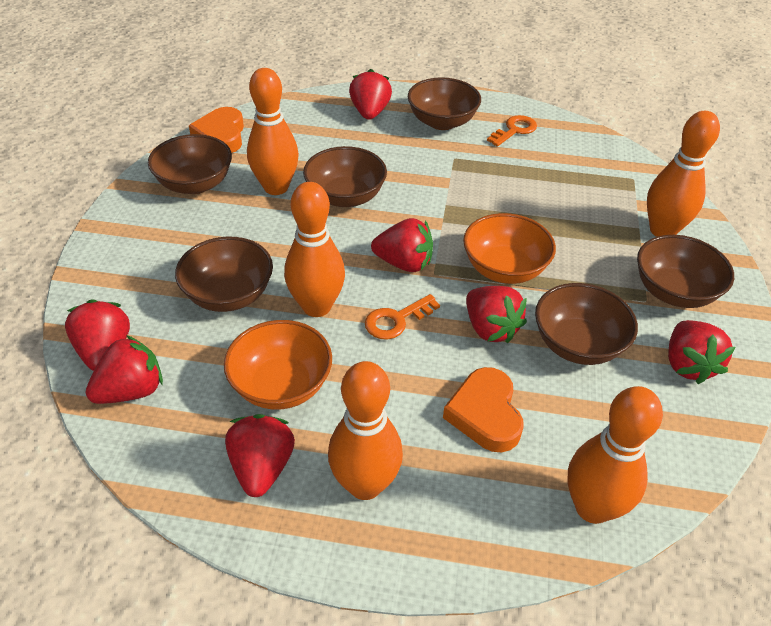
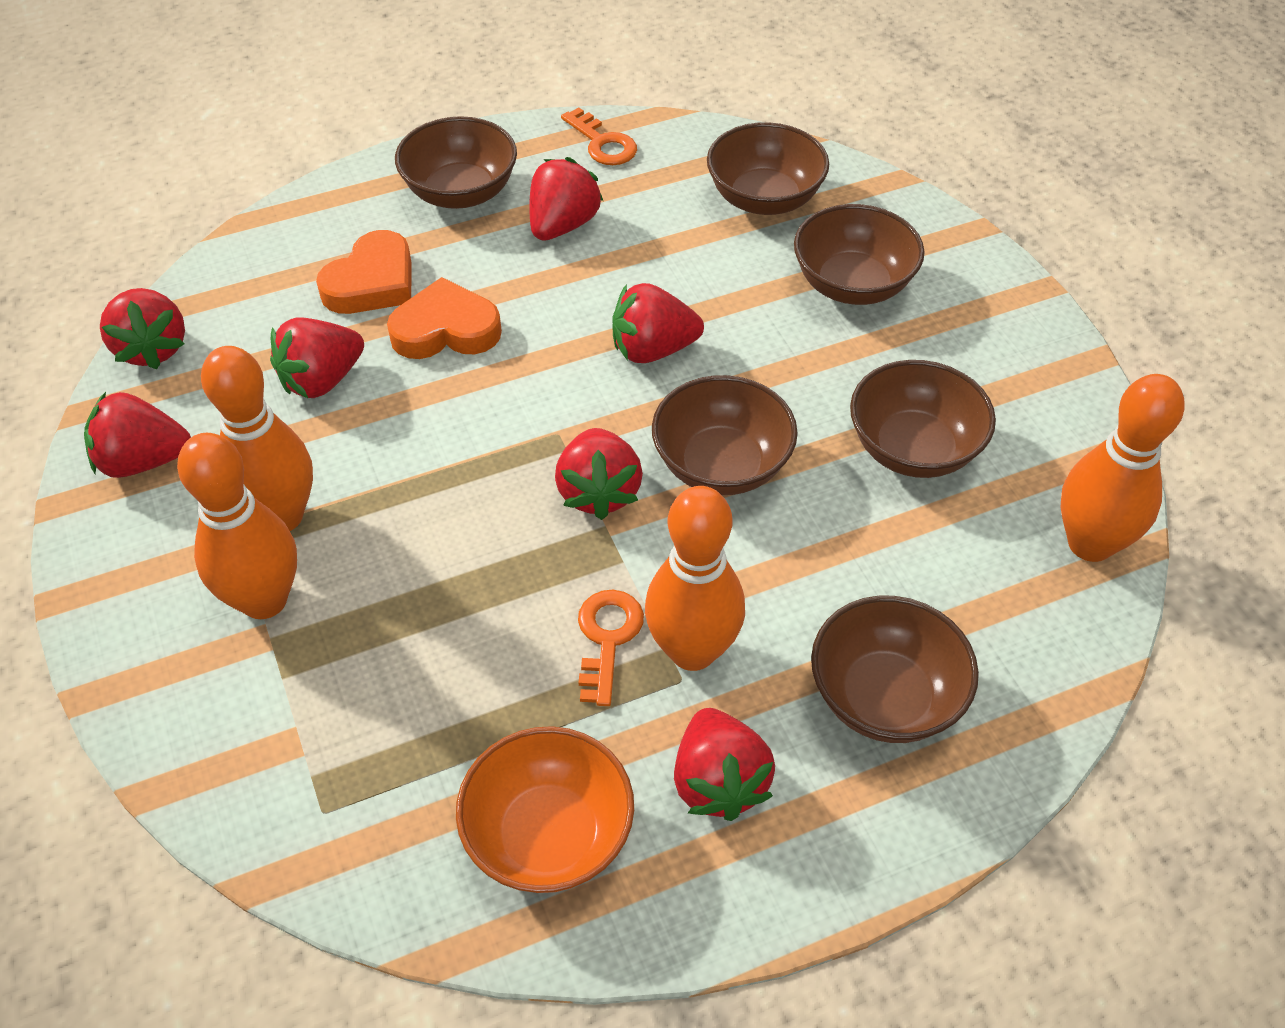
orange bowl: 2 -> 1
orange bowling pin: 5 -> 4

